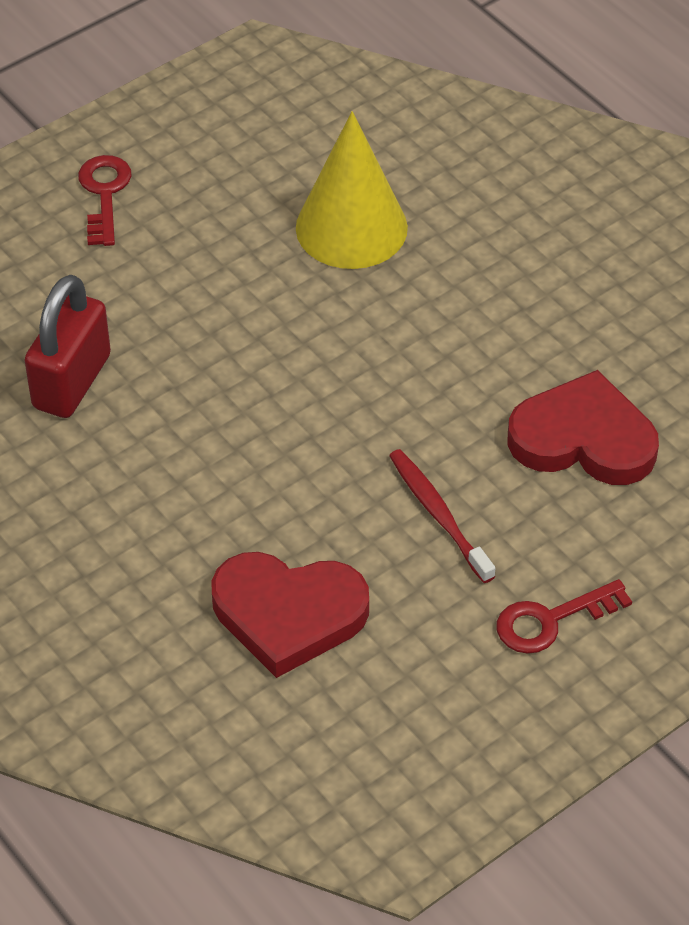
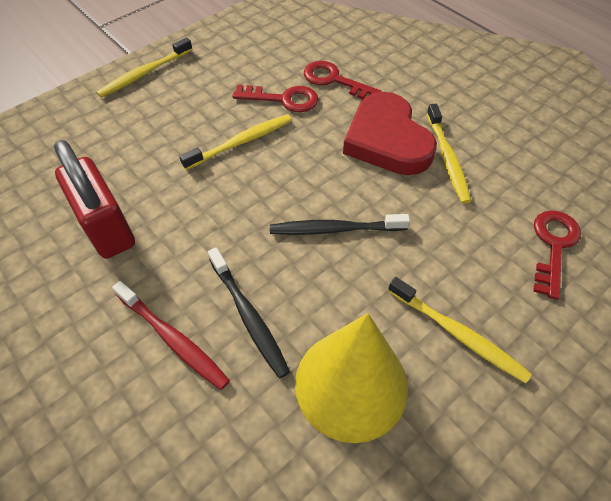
black toothbrush: 0 -> 2
red heart: 2 -> 1
red key: 2 -> 3
yellow toothbrush: 0 -> 4

